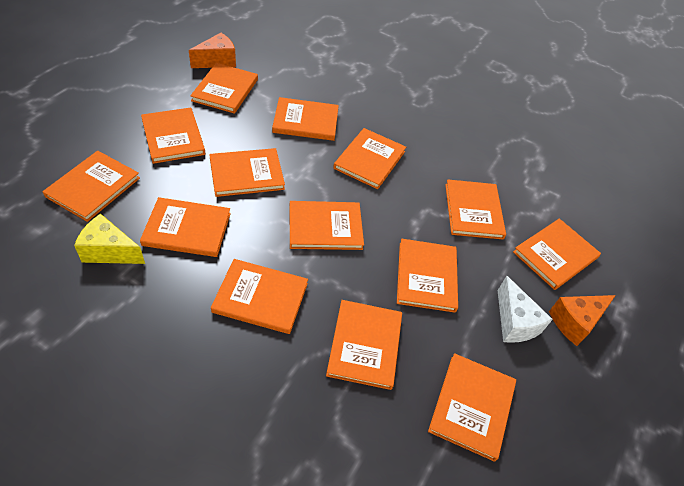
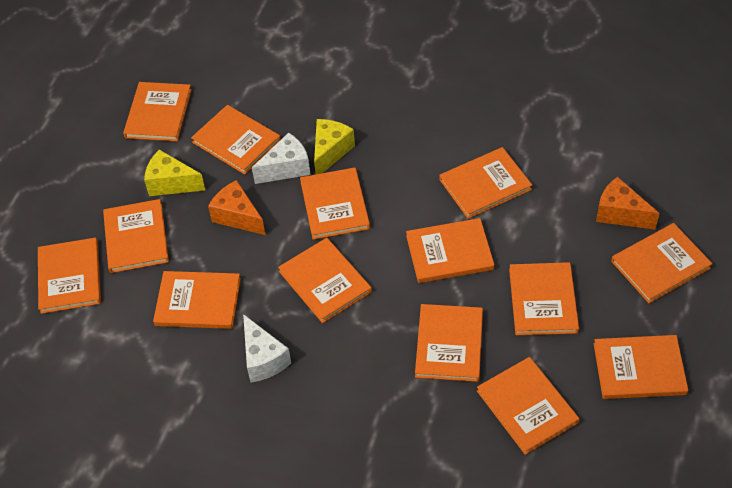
white cheese: 1 -> 2
yellow cheese: 1 -> 2

